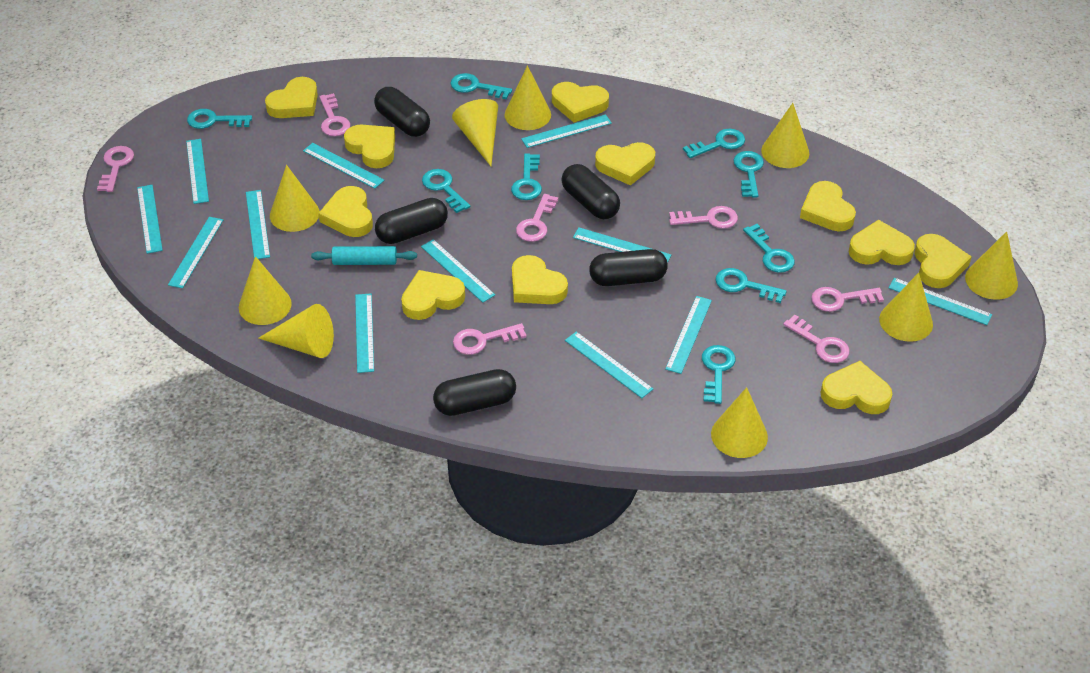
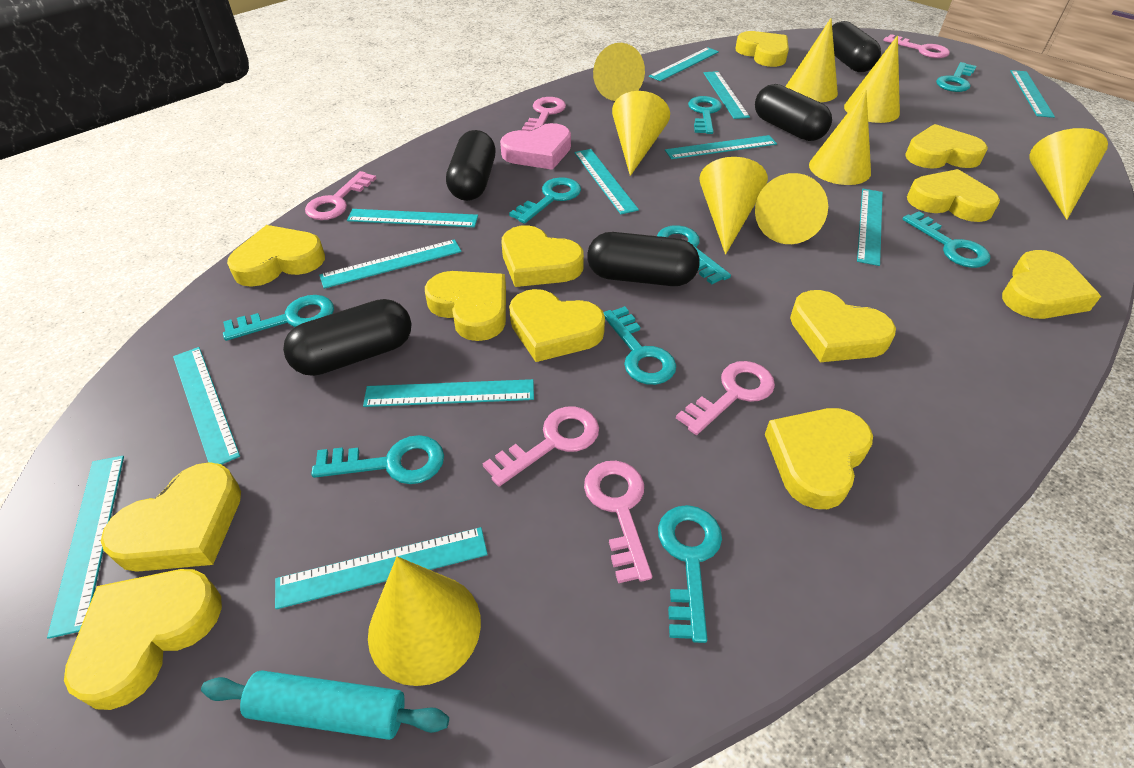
pink heart: 0 -> 1
pink key: 7 -> 6
yellow heart: 11 -> 12

